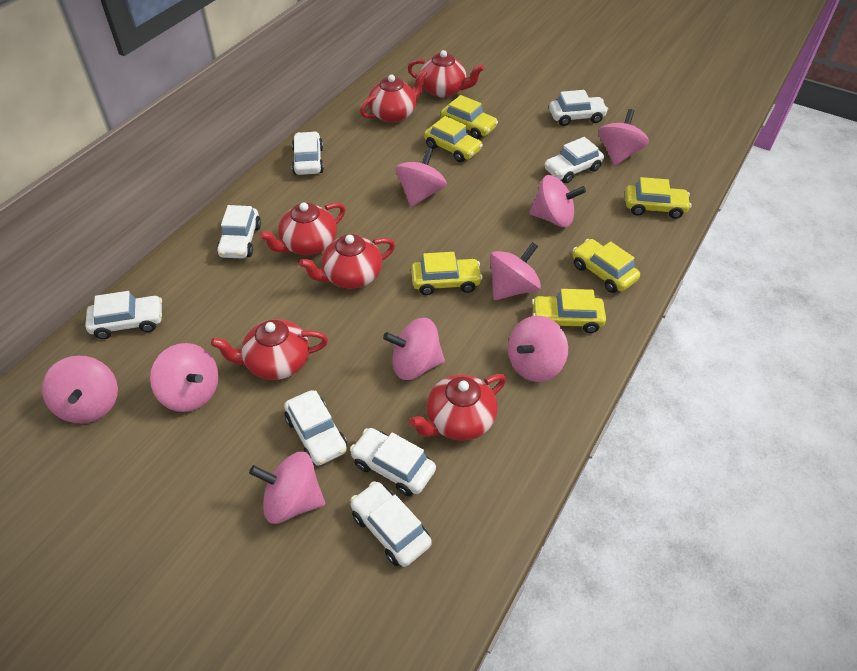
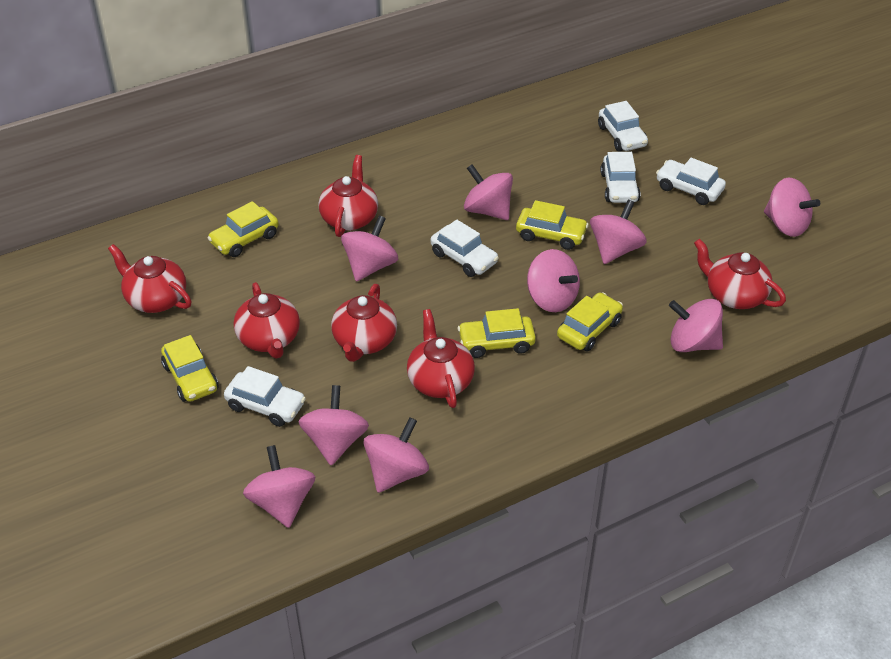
white car: 8 -> 5
yellow car: 6 -> 5

